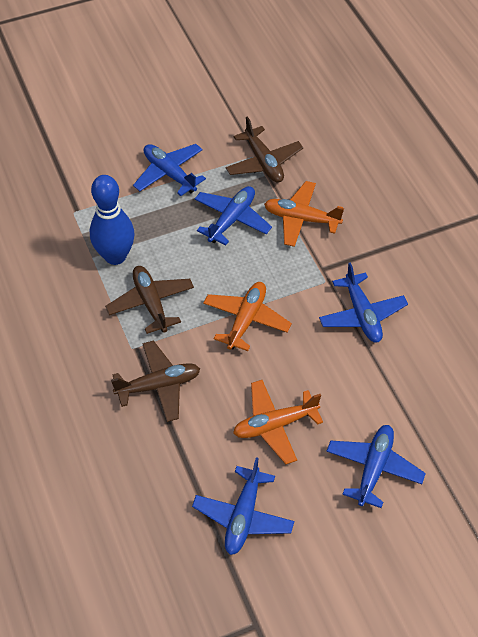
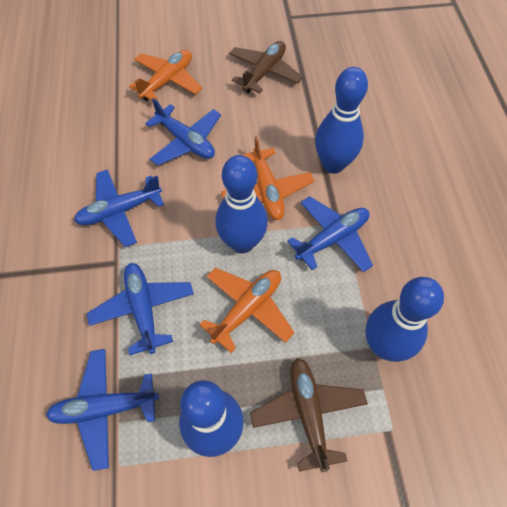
blue bowling pin: 1 -> 4
brown plane: 3 -> 2

